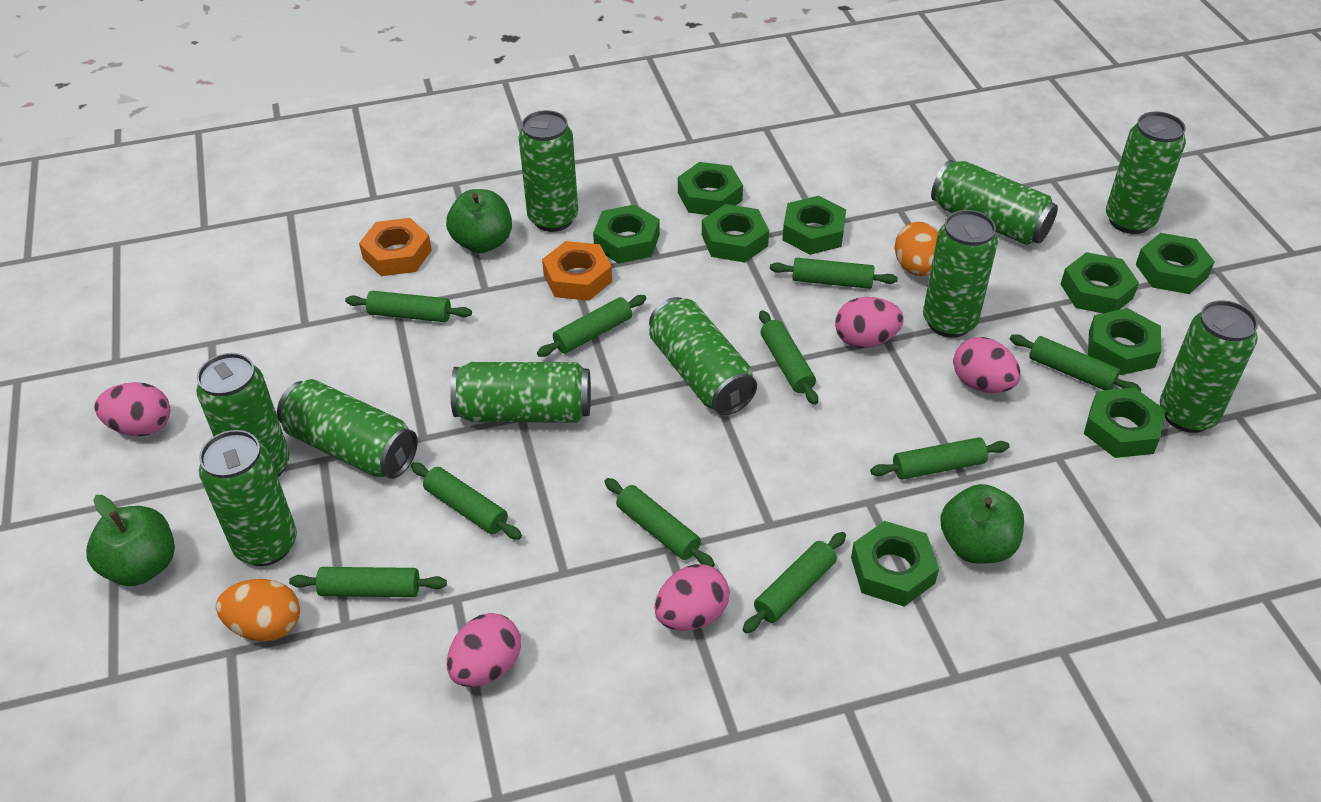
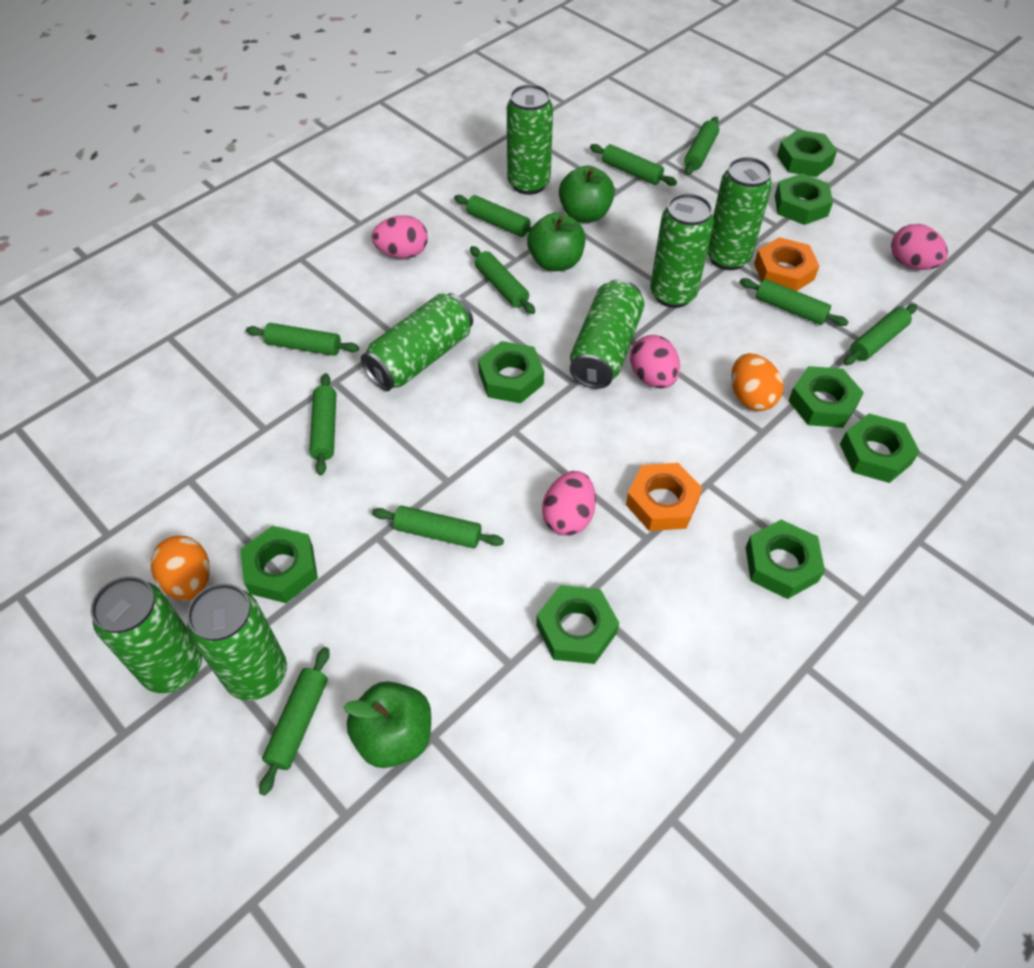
green can: 10 -> 7
green nut: 9 -> 8
pink egg: 5 -> 4

